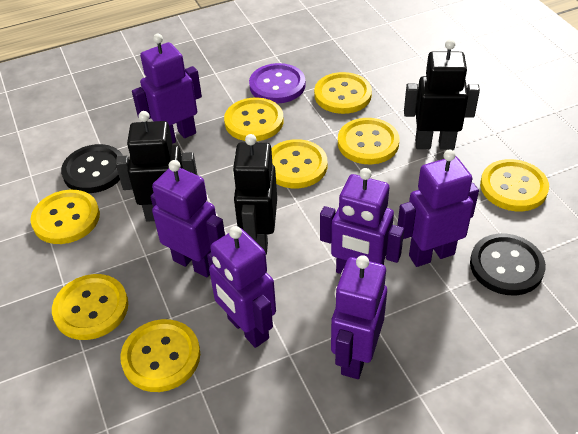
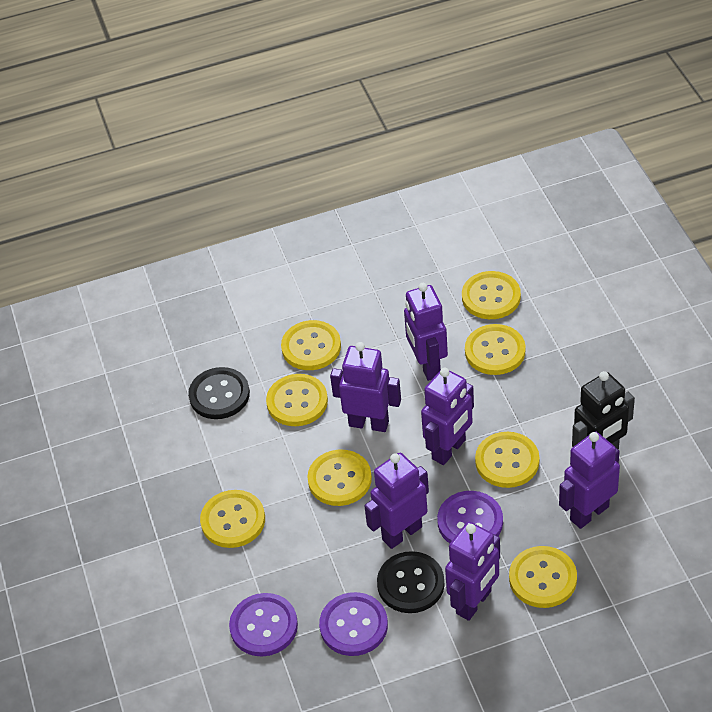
black robot: 3 -> 1
purple button: 1 -> 3

